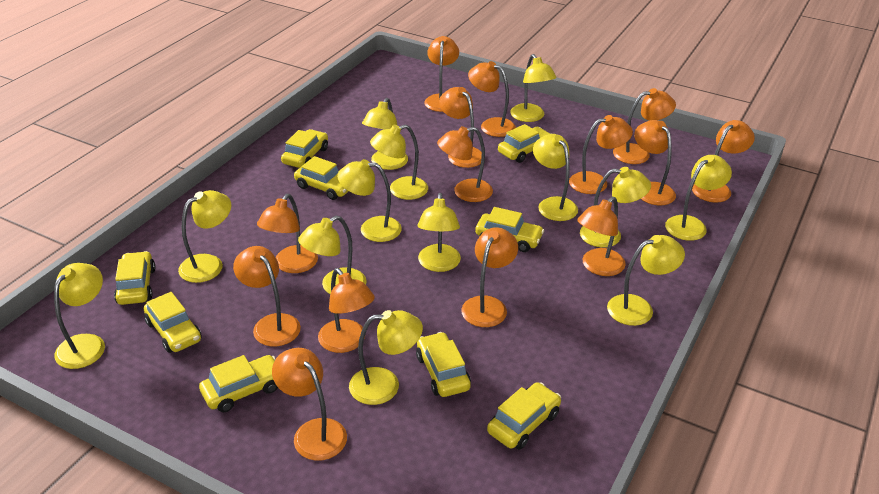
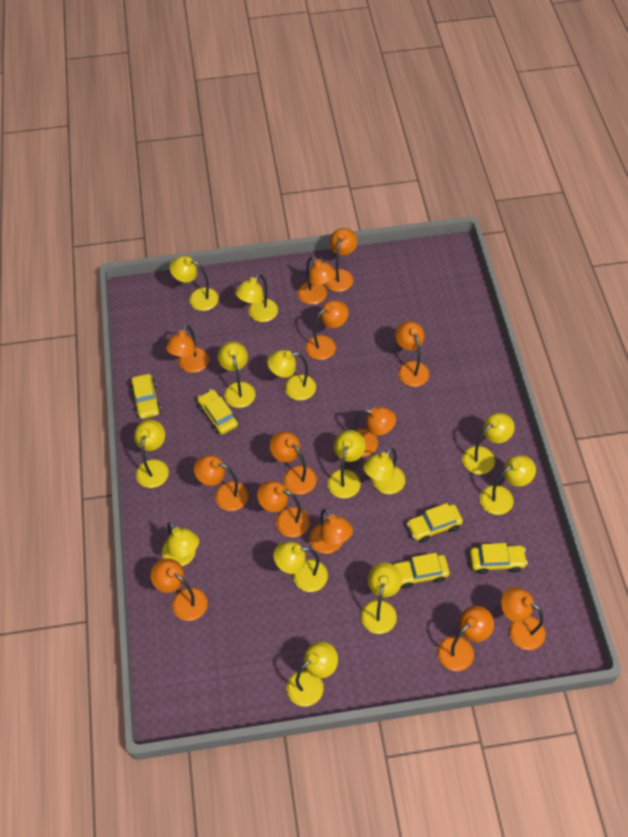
orange lamp: 14 -> 13
yellow car: 9 -> 5

